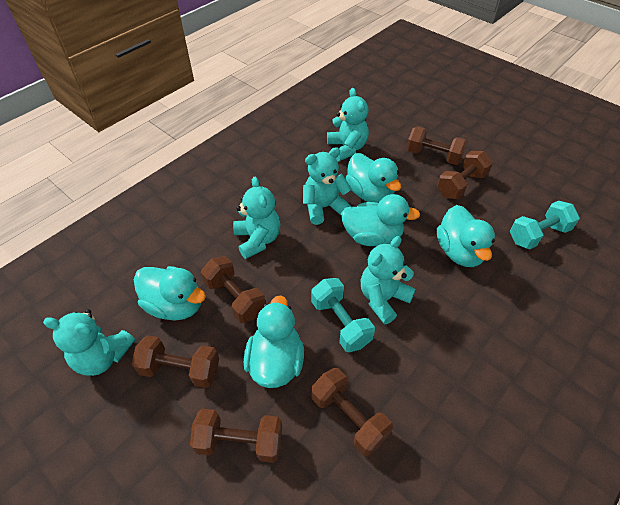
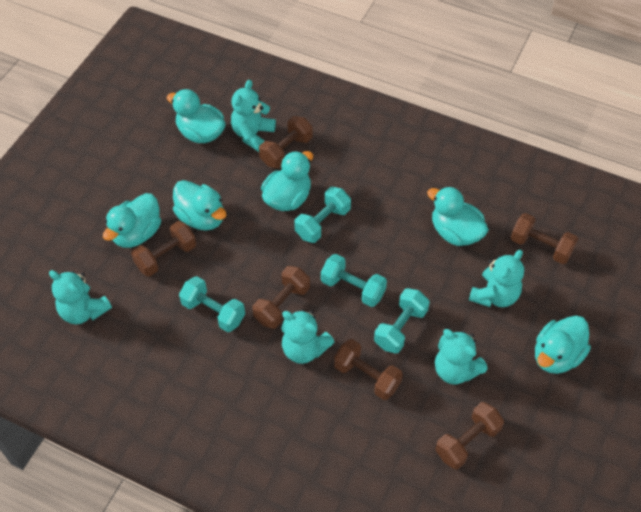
turquoise duck: 5 -> 6
turquoise dumbbell: 2 -> 4

